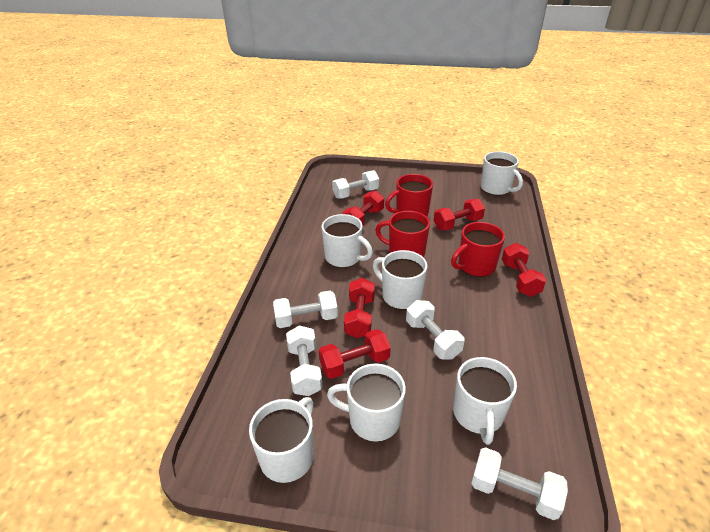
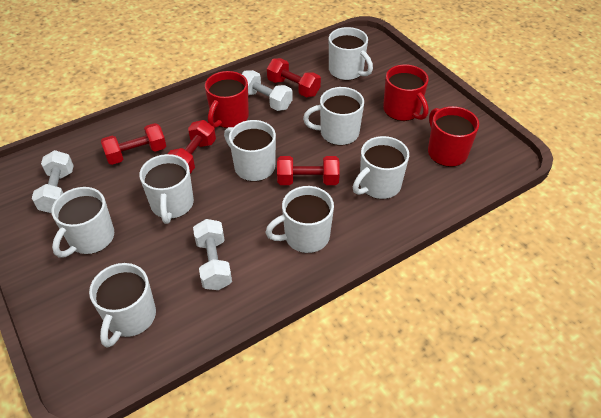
red dumbbell: 5 -> 4
white dumbbell: 5 -> 3
white mug: 6 -> 8

